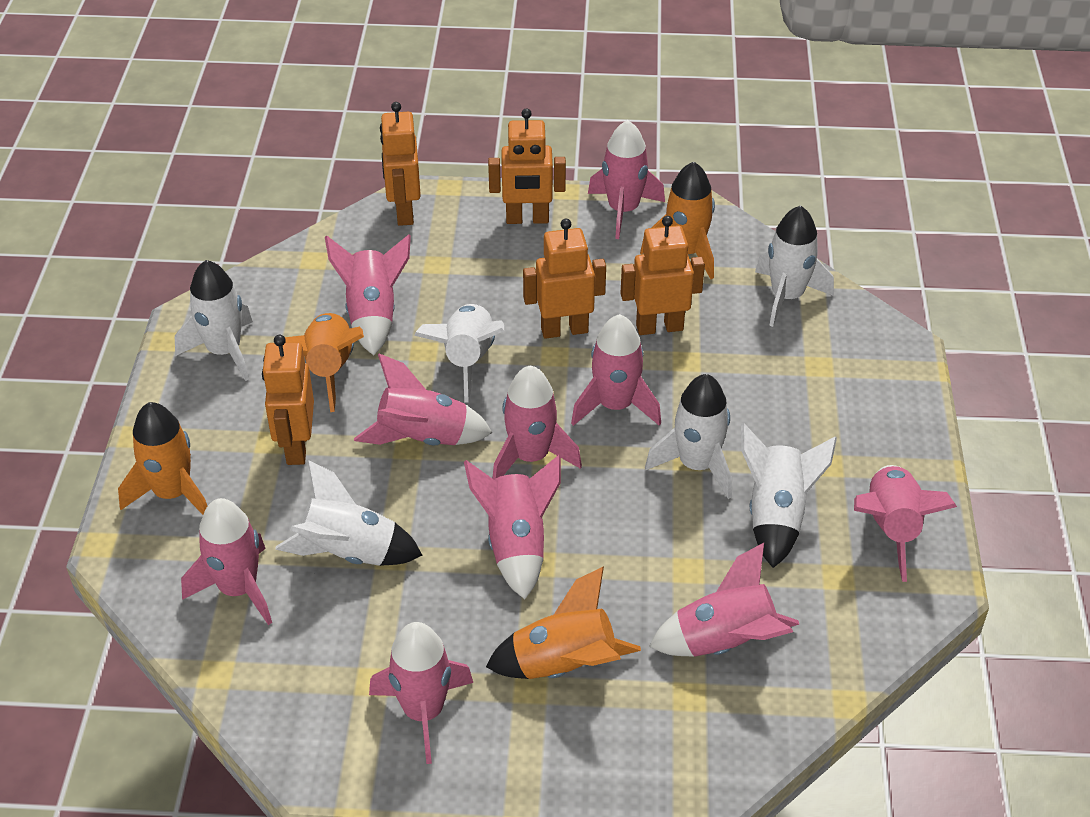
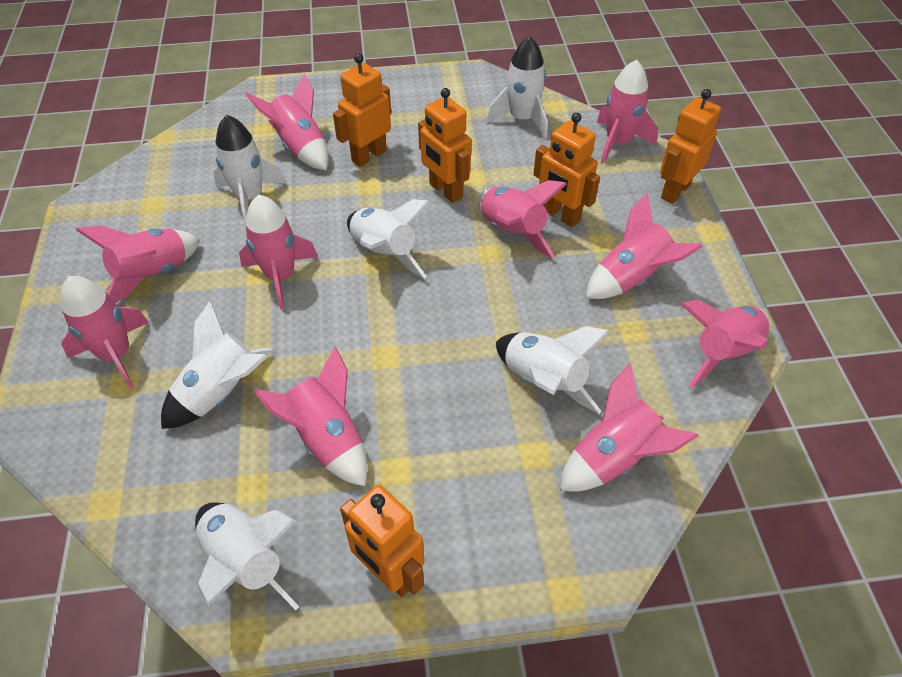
orange rocket: 4 -> 0

